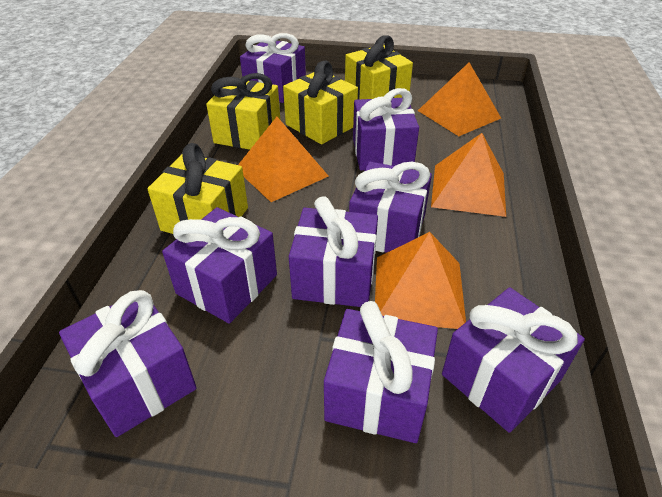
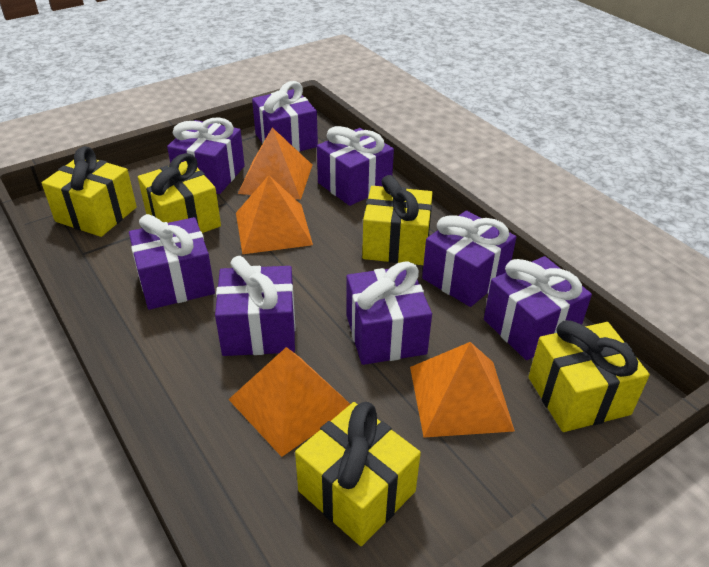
yellow gift: 4 -> 5

